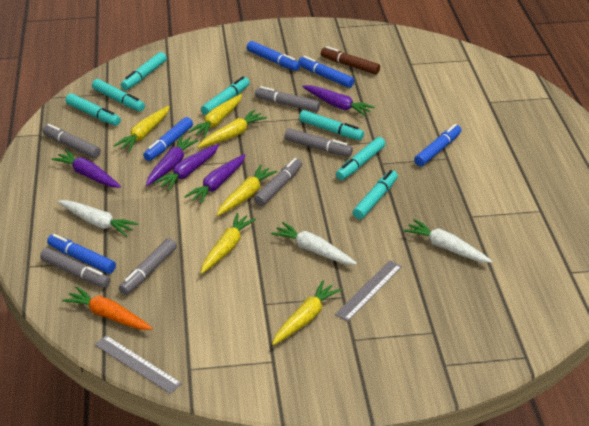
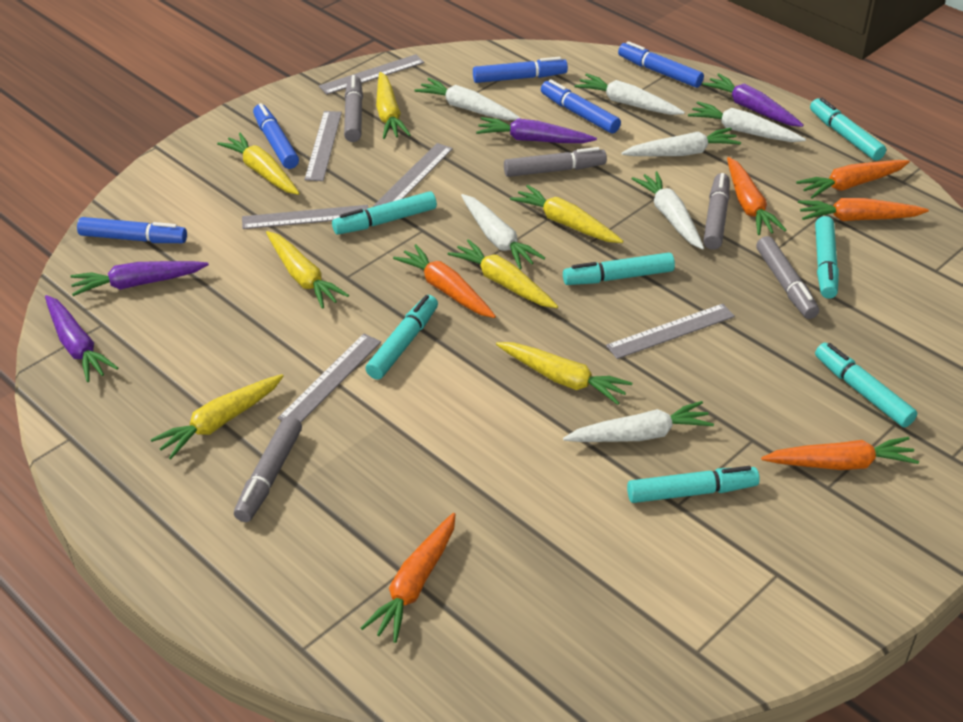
brown marker: 1 -> 0
grey marker: 6 -> 5
grey ruler: 2 -> 6
orange carrot: 1 -> 6
purple carrot: 5 -> 4
white carrot: 3 -> 7
yellow carrot: 6 -> 7

